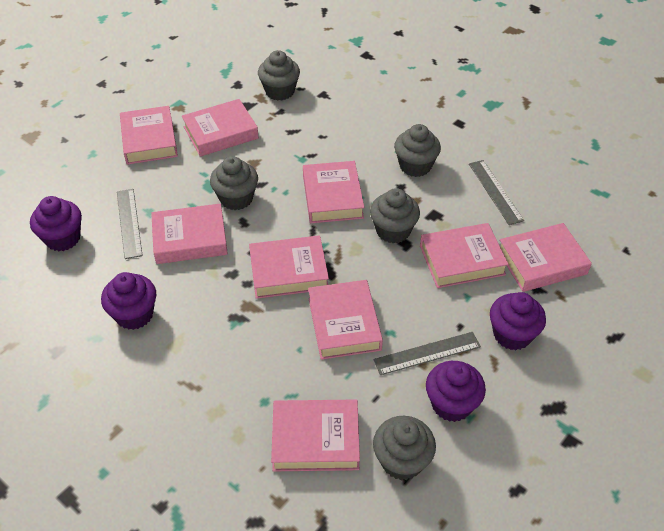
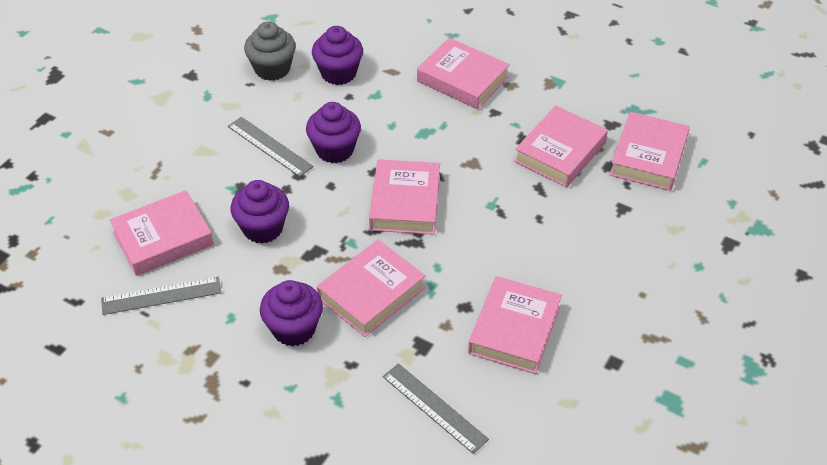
grey cupcake: 5 -> 1
pink book: 9 -> 7

